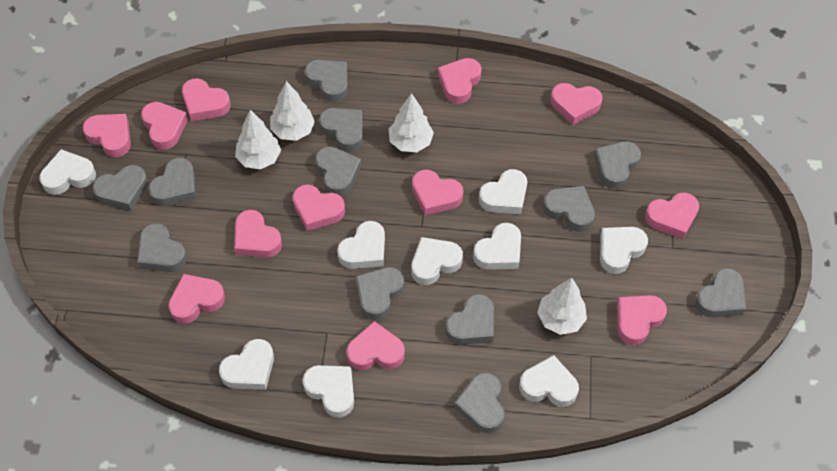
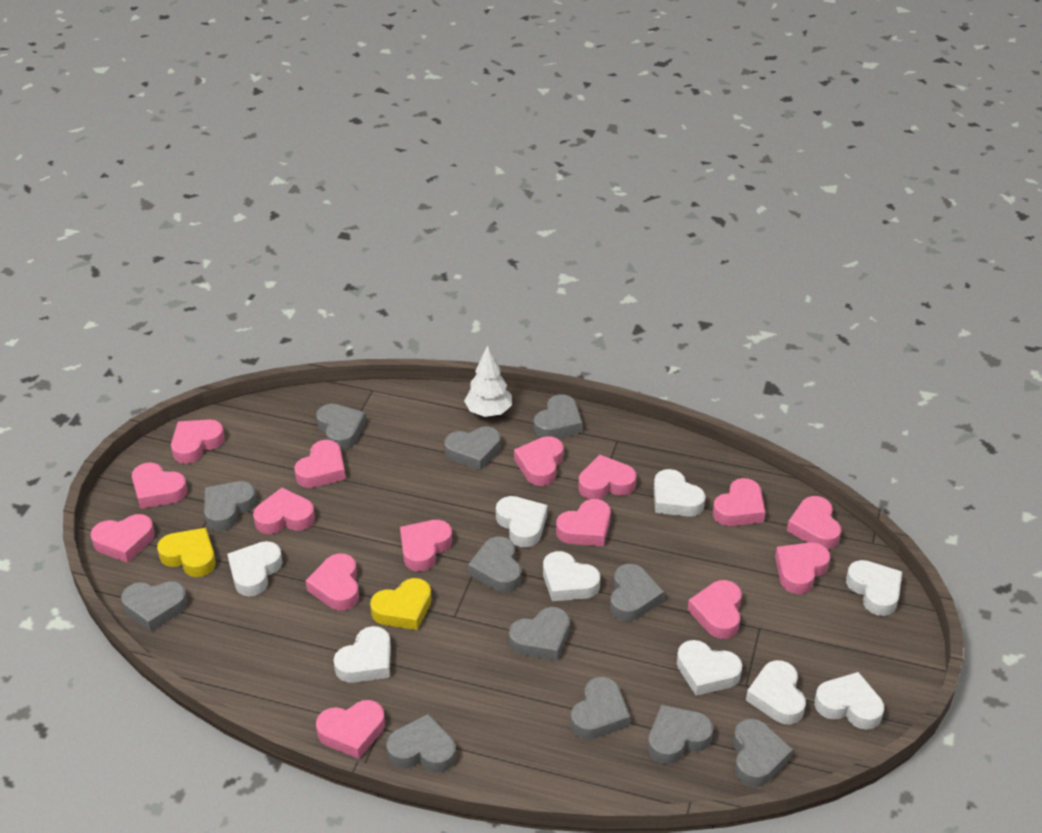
pink heart: 12 -> 15
white tree: 4 -> 1
yellow heart: 0 -> 2

